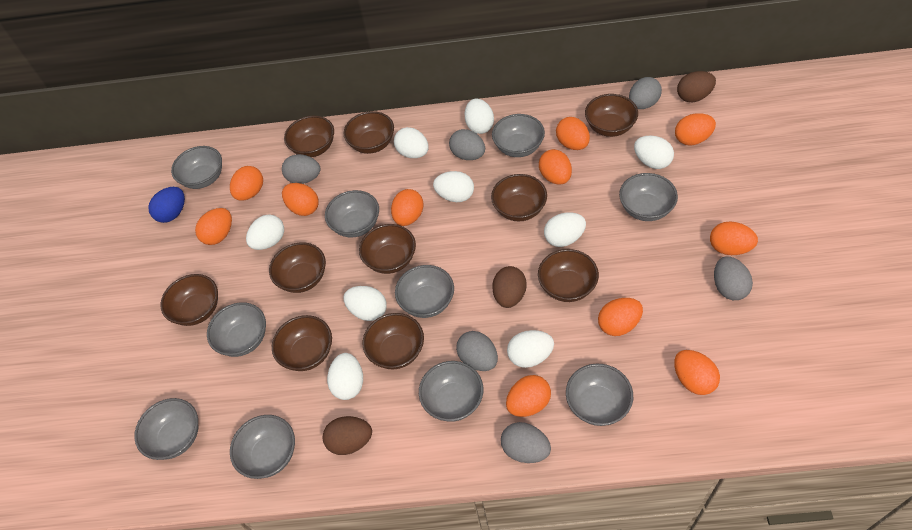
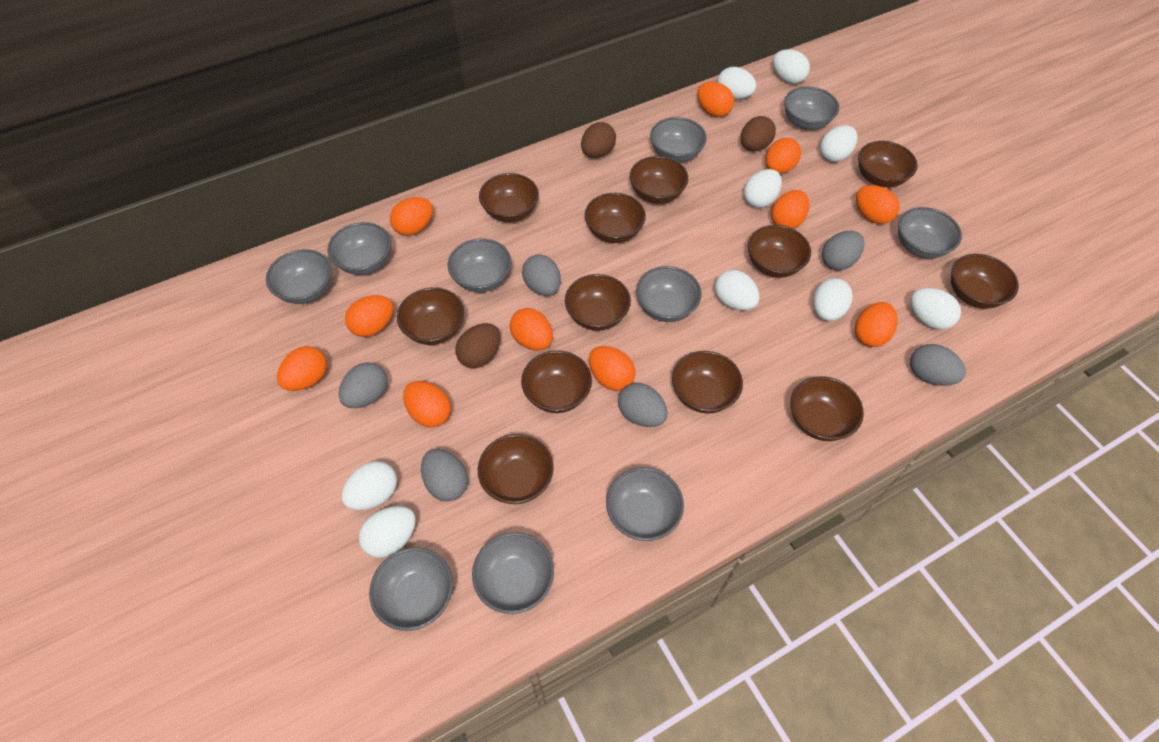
blue egg: 1 -> 0
brown bowl: 10 -> 12

